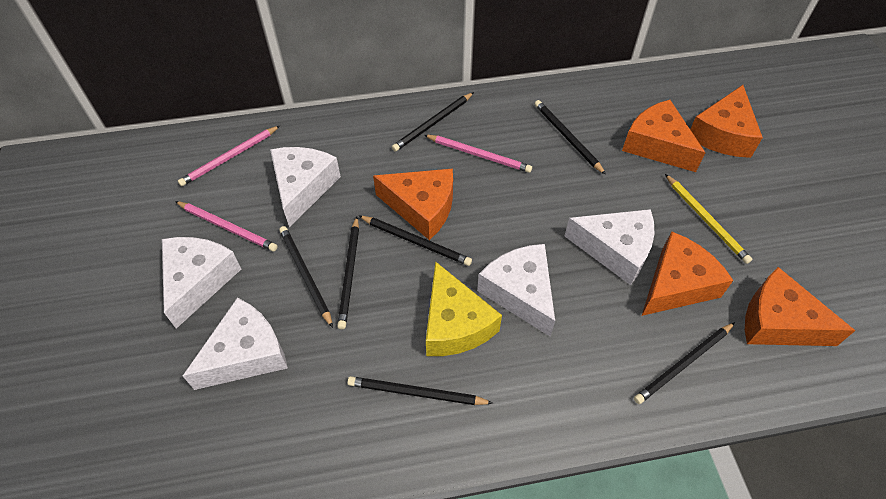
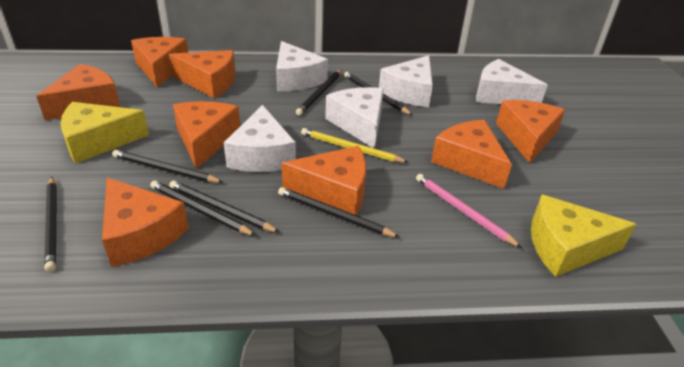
orange cheese: 5 -> 8
pink pencil: 3 -> 1
yellow cheese: 1 -> 2

